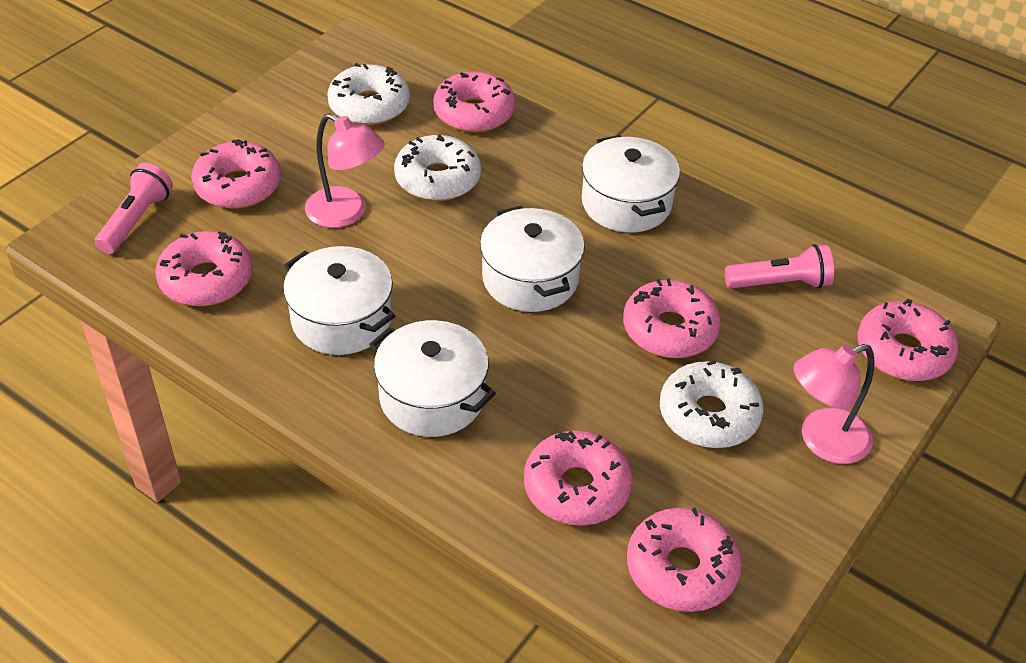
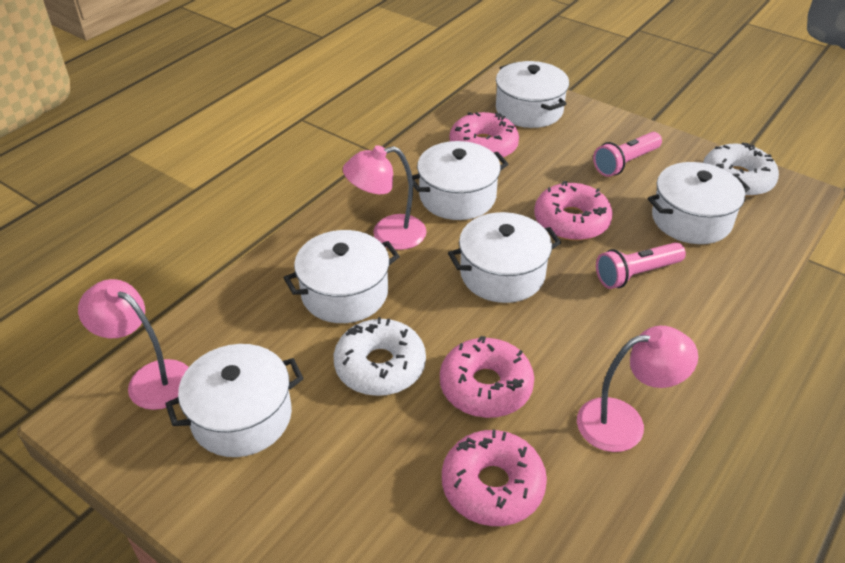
pink donut: 7 -> 4
pink lamp: 2 -> 3
white donut: 3 -> 2
white pot: 4 -> 6

